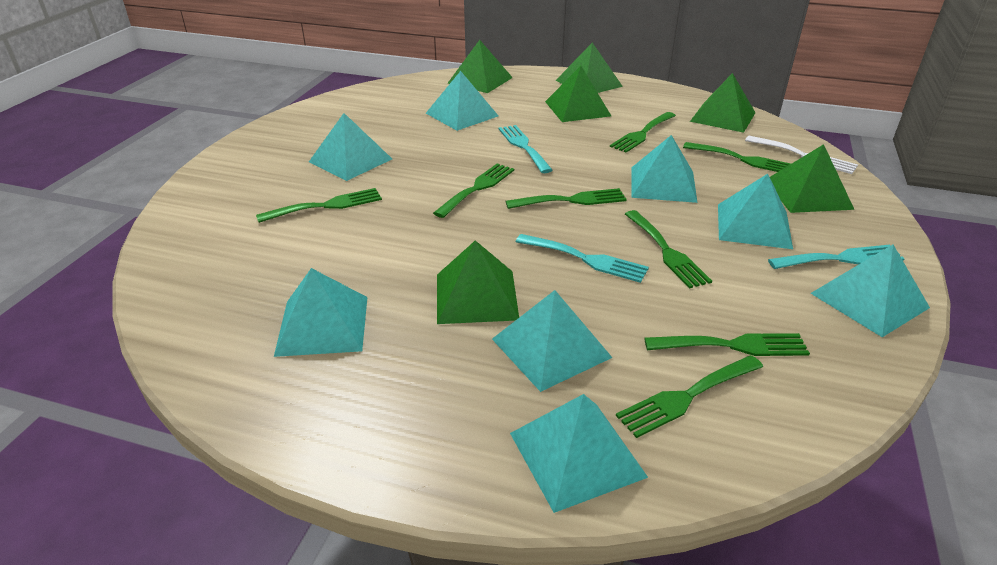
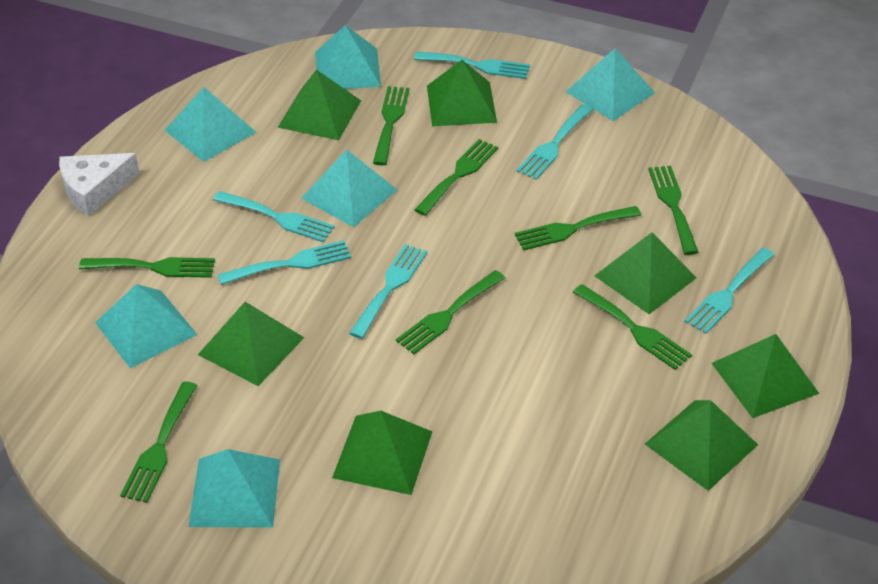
green pyramid: 6 -> 7
turquoise fork: 3 -> 6
turquoise pyramid: 8 -> 6
white cheese: 0 -> 1
white fork: 1 -> 0

